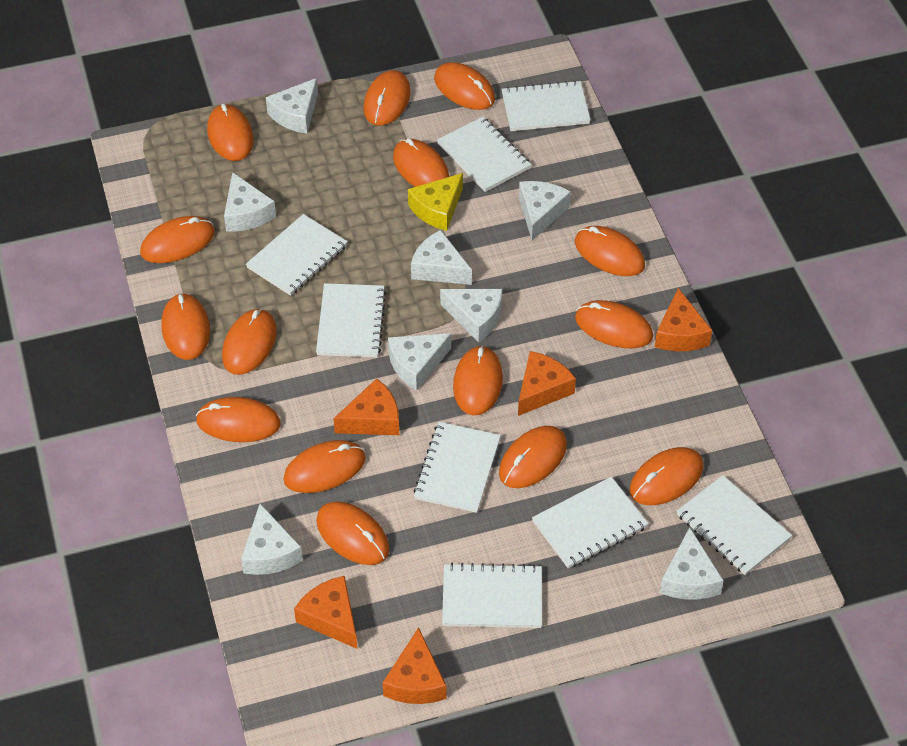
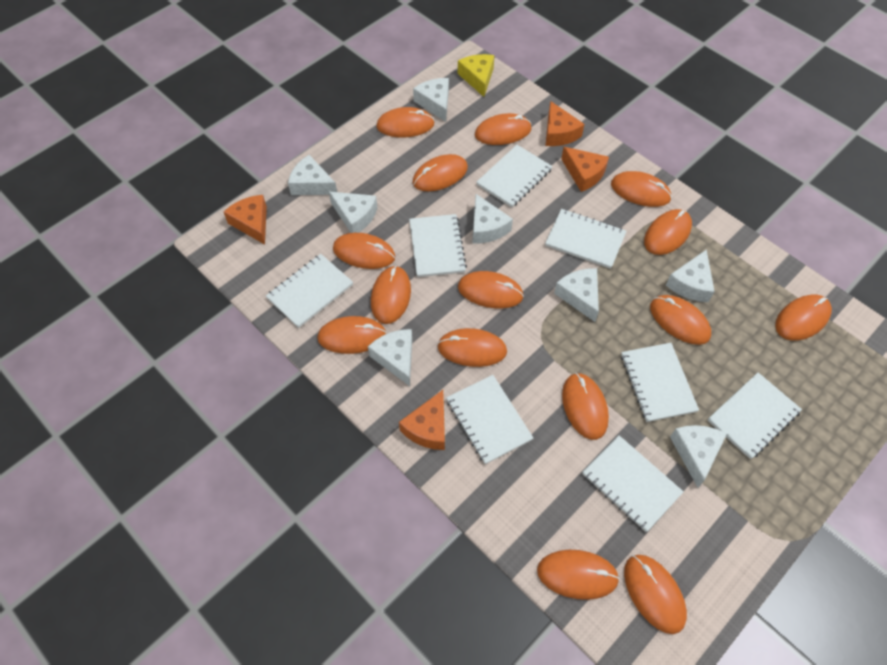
orange cheese: 5 -> 4

